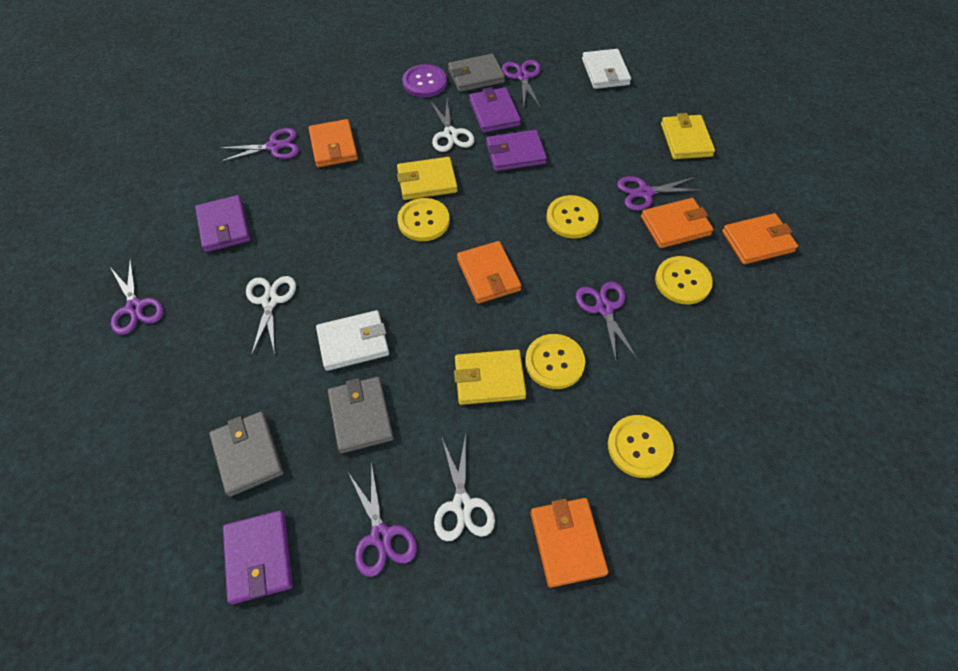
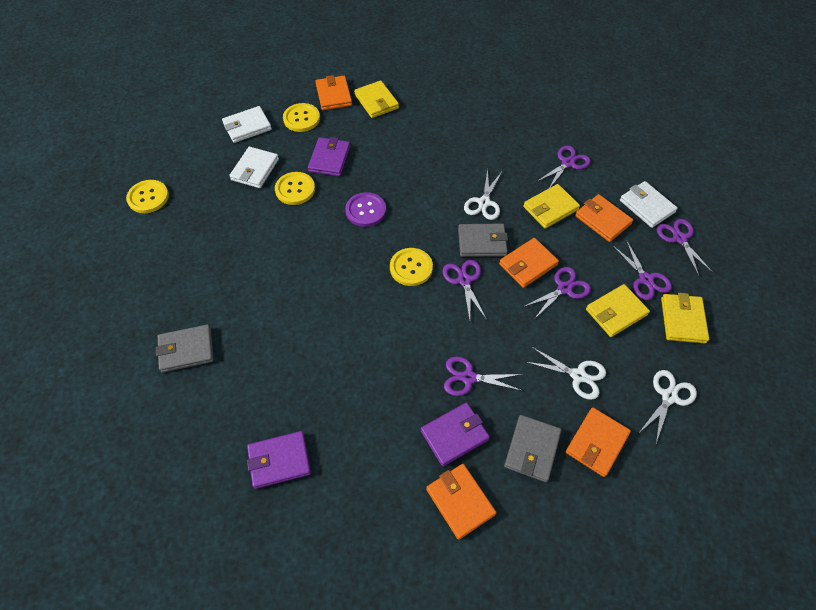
purple wallet: 4 -> 3
white wallet: 2 -> 3
yellow button: 5 -> 4
yellow wallet: 3 -> 4

